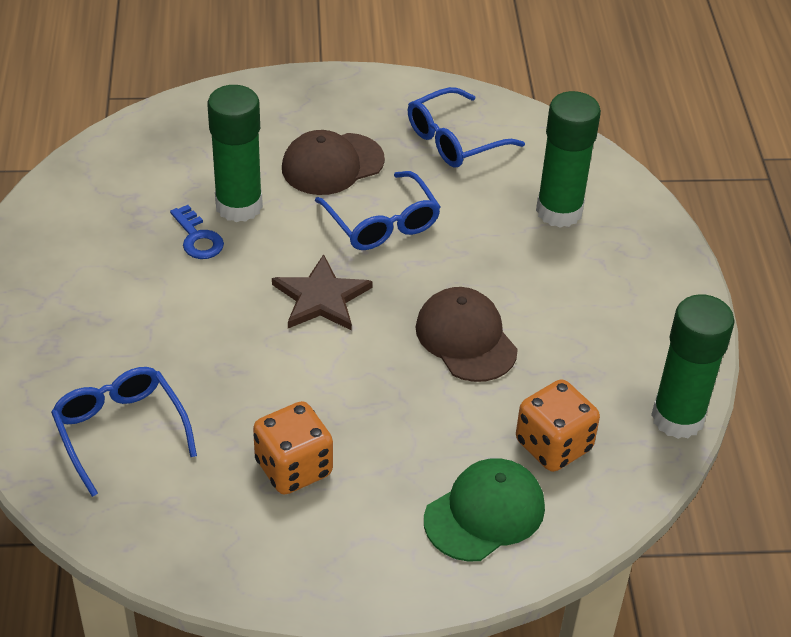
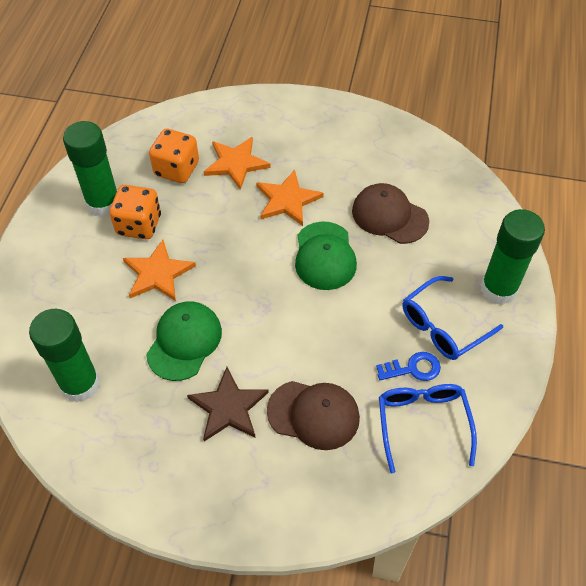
blue glasses: 3 -> 2
green cap: 1 -> 2
orange star: 0 -> 3

